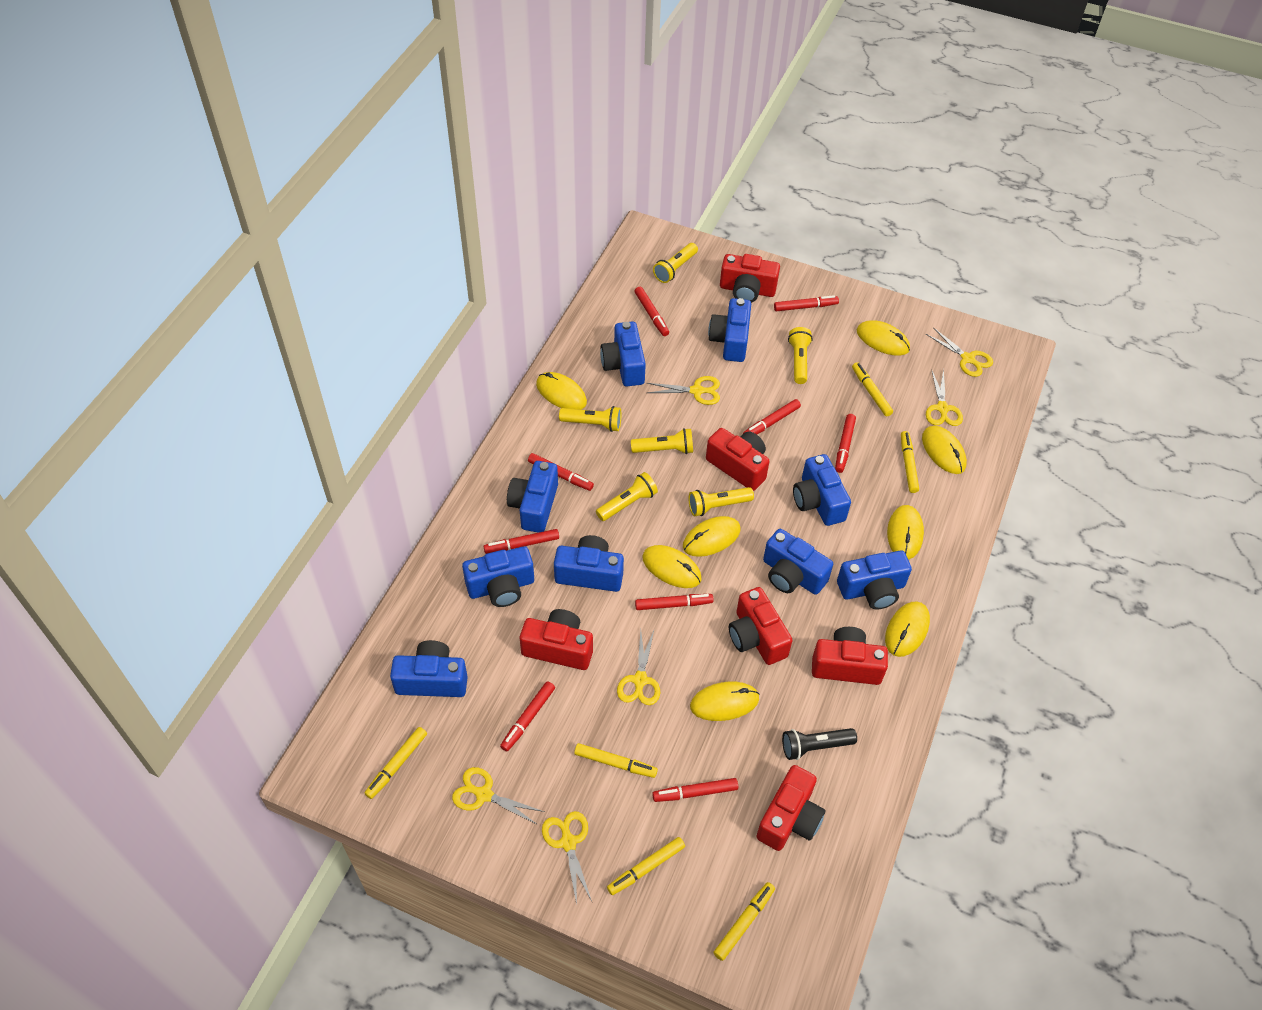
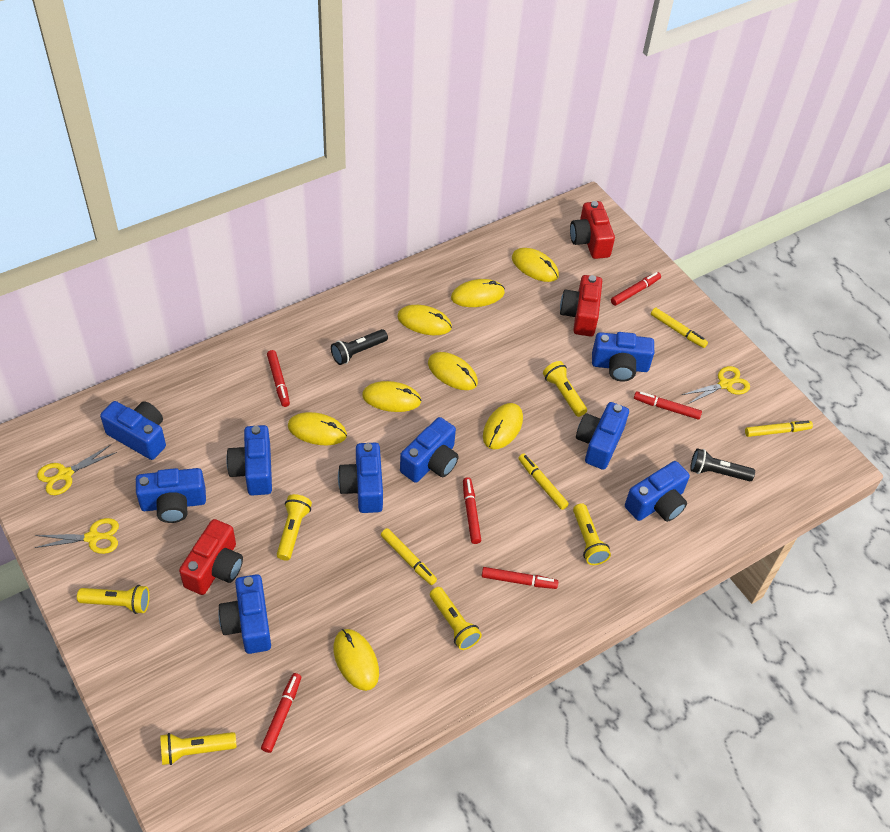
black flashlight: 1 -> 2
red camera: 6 -> 3
red marker: 9 -> 6
yellow marker: 6 -> 4
yellow scissors: 6 -> 3

